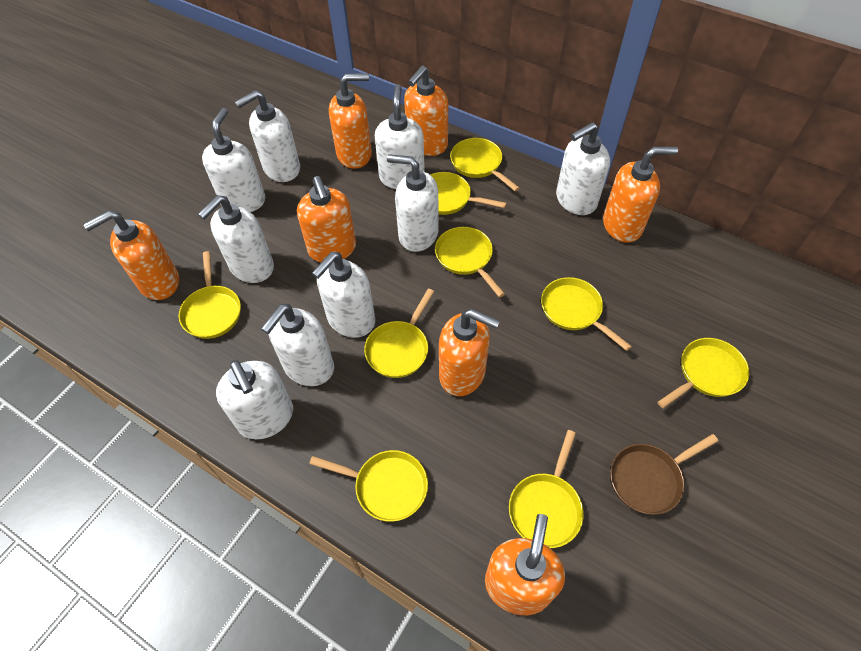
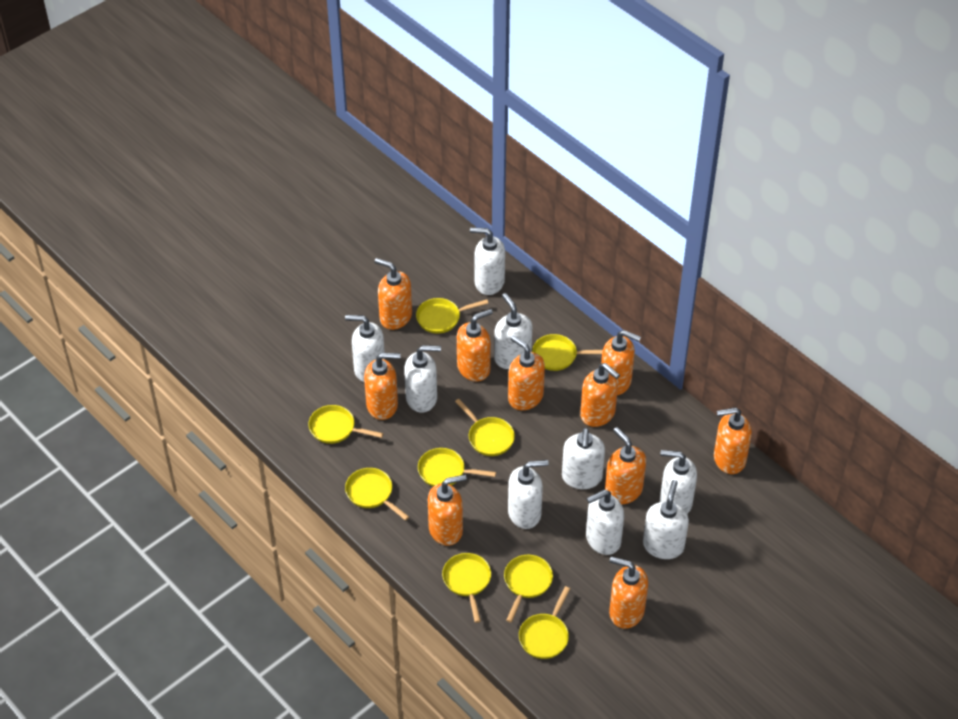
brown pan: 1 -> 0
orange soap dispenser: 7 -> 10

